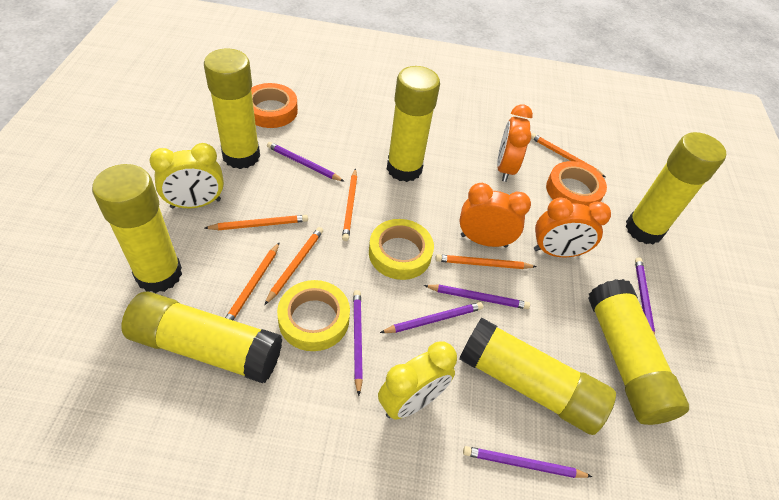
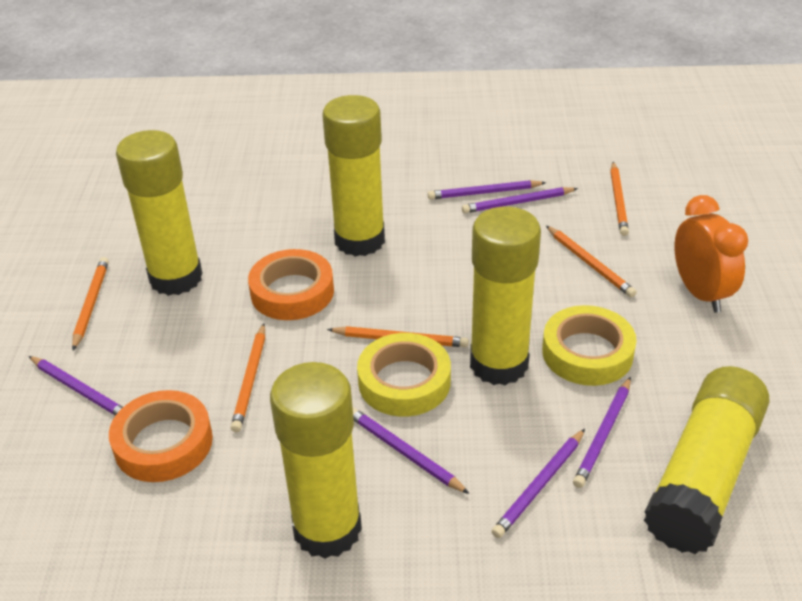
orange clock: 3 -> 1
orange pencil: 6 -> 5
yellow clock: 2 -> 0
yellow glue stick: 7 -> 5

